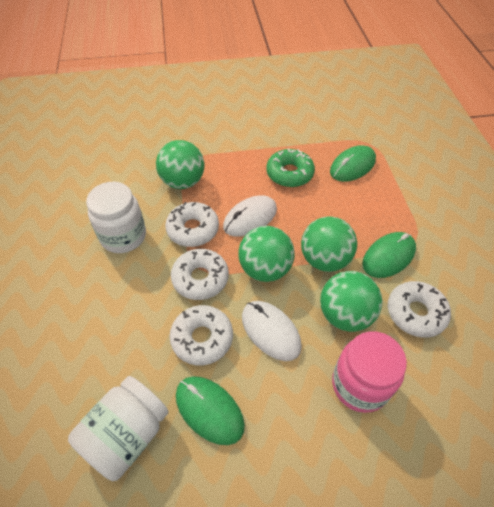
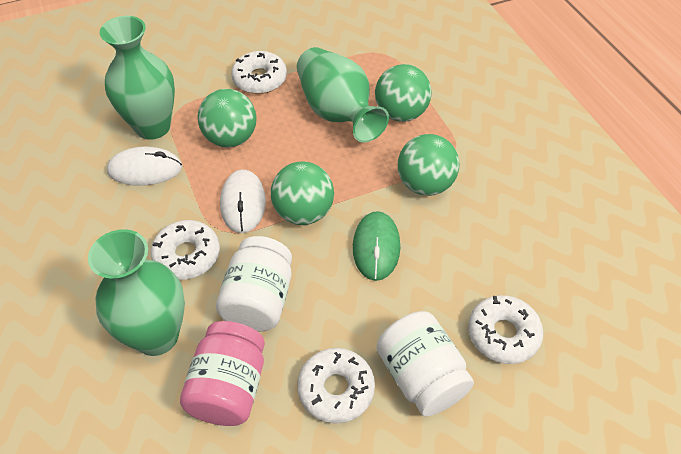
green donut: 1 -> 0
green mouse: 3 -> 1
green vase: 0 -> 3

